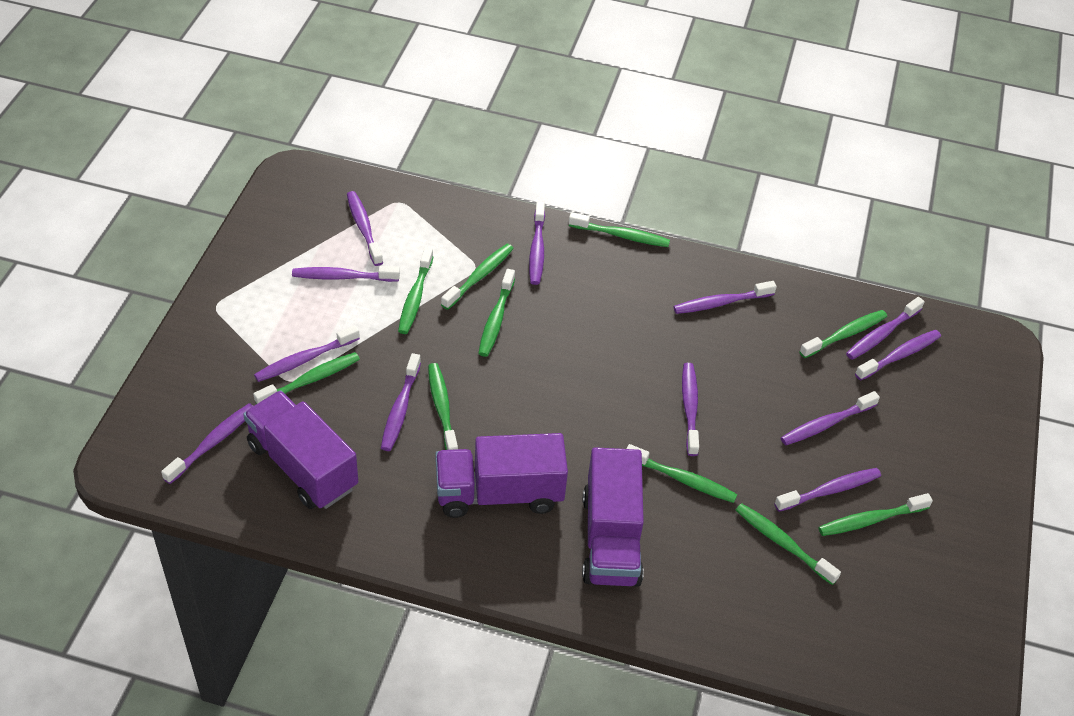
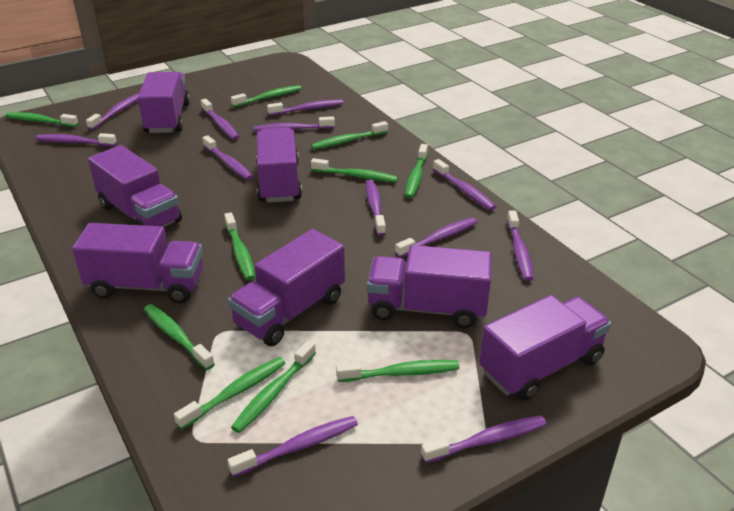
purple truck: 3 -> 7

